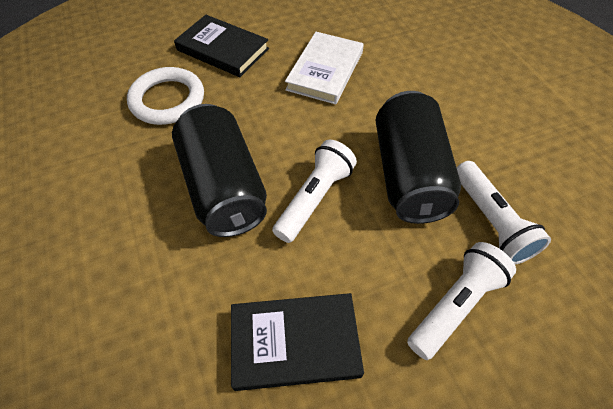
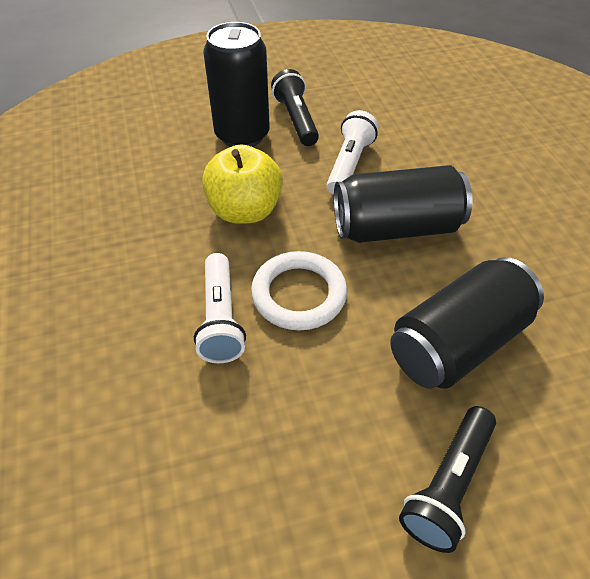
black book: 2 -> 0
black can: 2 -> 3
black flashlight: 0 -> 2
white book: 1 -> 0
white flashlight: 3 -> 2
yellow apple: 0 -> 1

